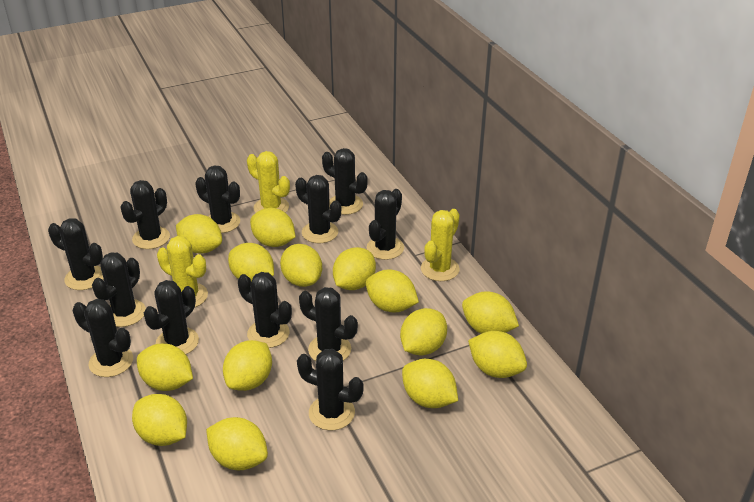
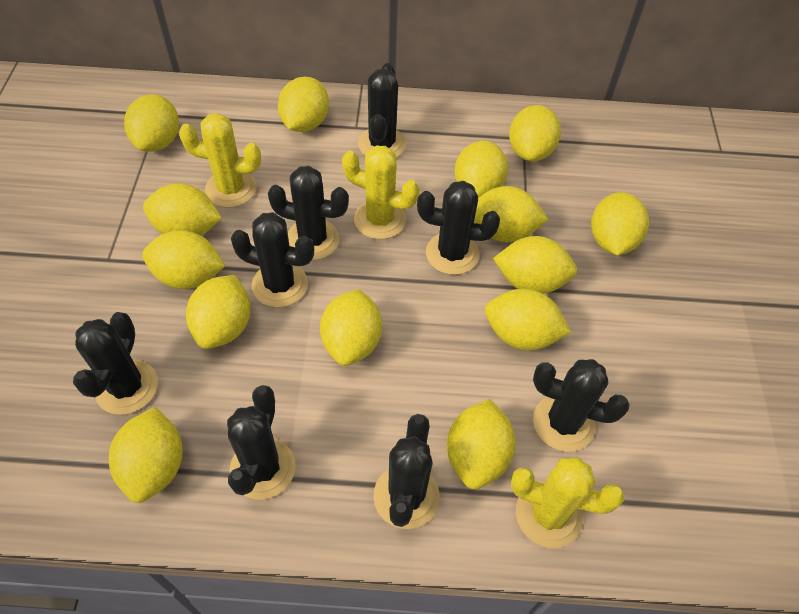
black cactus: 12 -> 8

